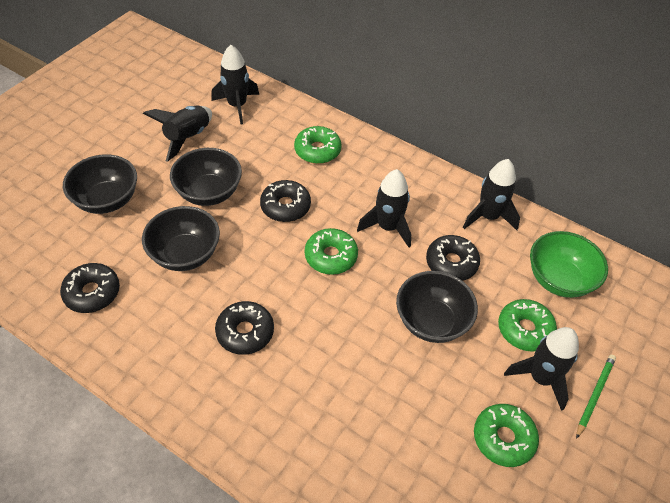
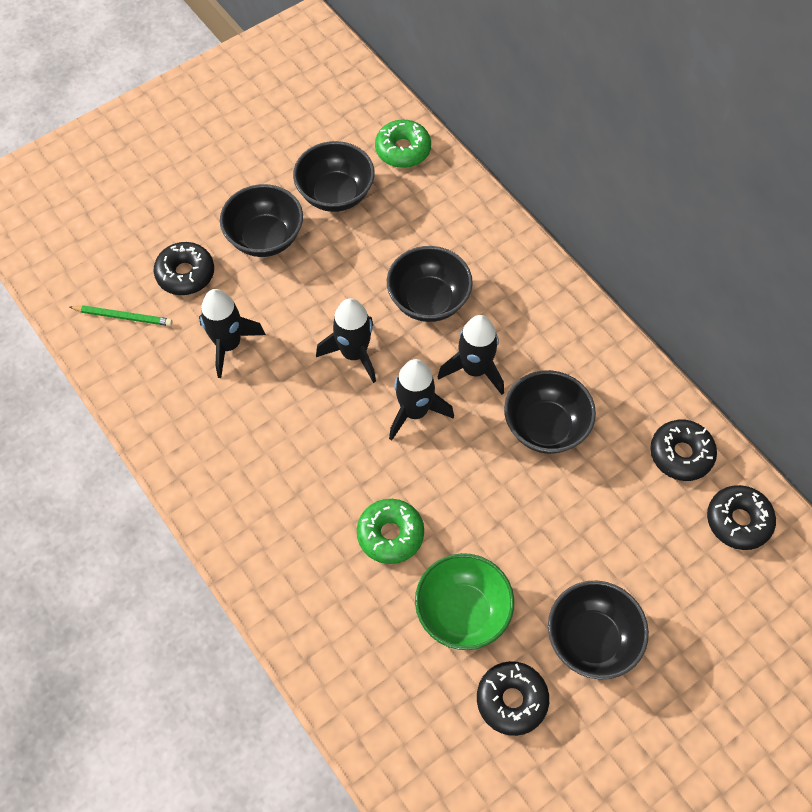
black bowl: 4 -> 5
black rocket: 5 -> 4
green donut: 4 -> 2

